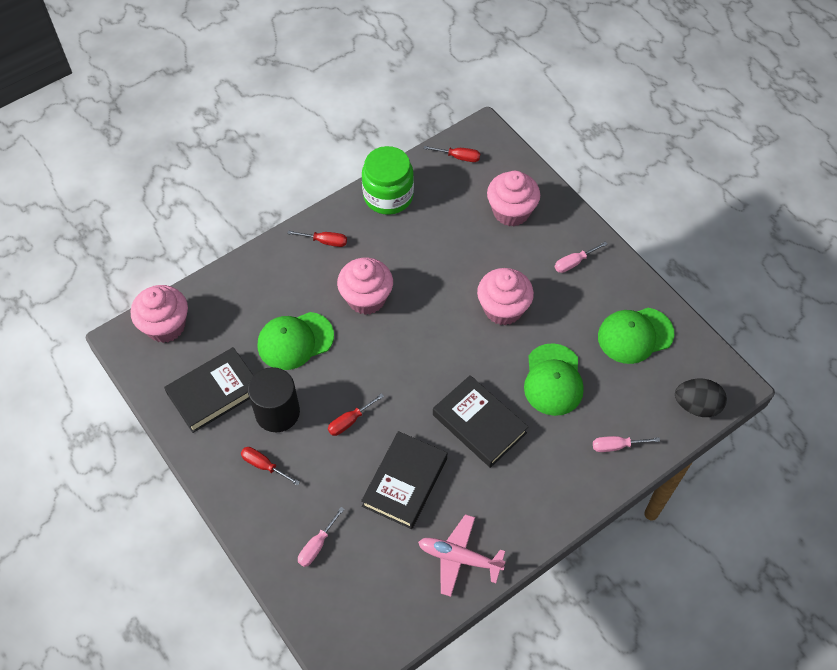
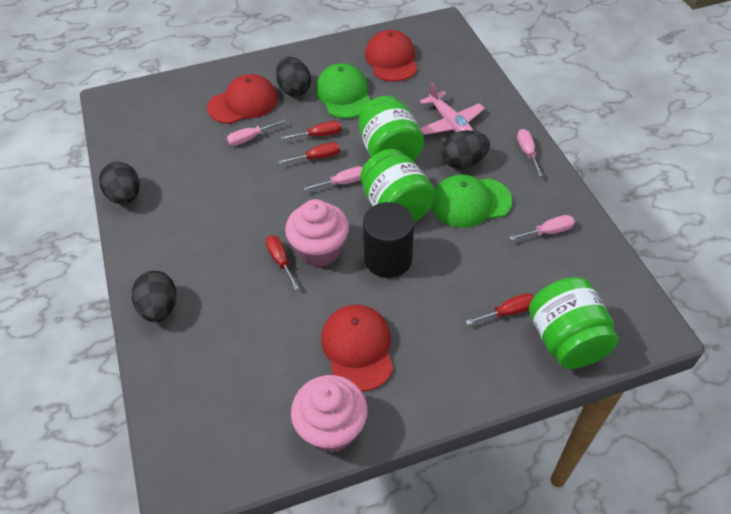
black book: 3 -> 0
black egg: 1 -> 4
green cap: 3 -> 2
green jar: 1 -> 3
pink cupcake: 4 -> 2
pink screwdriver: 3 -> 4
red cap: 0 -> 3

